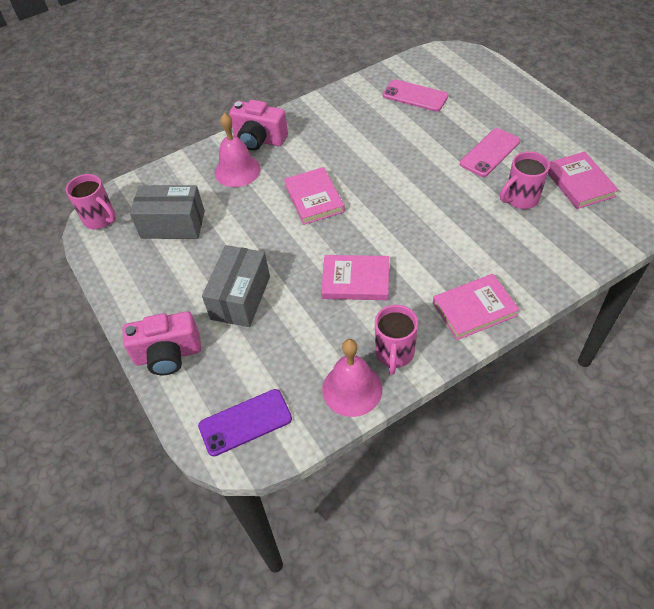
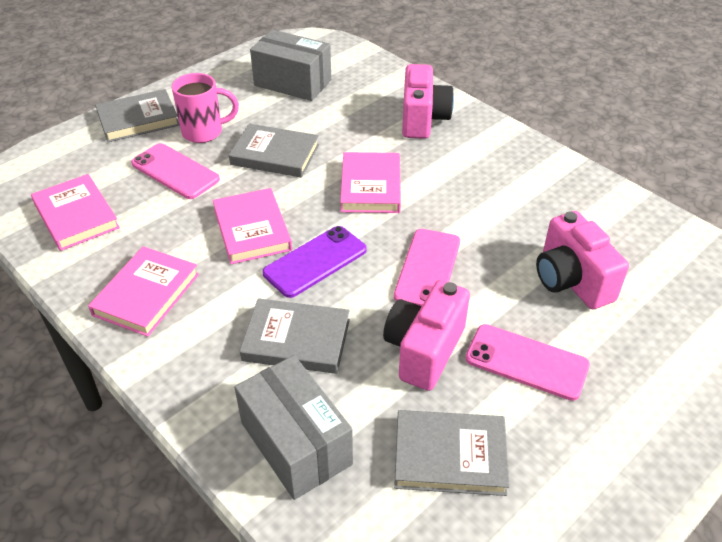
grey book: 0 -> 4
pink bell: 2 -> 0
pink camera: 2 -> 3
pink mug: 3 -> 1
pink phone: 2 -> 3

